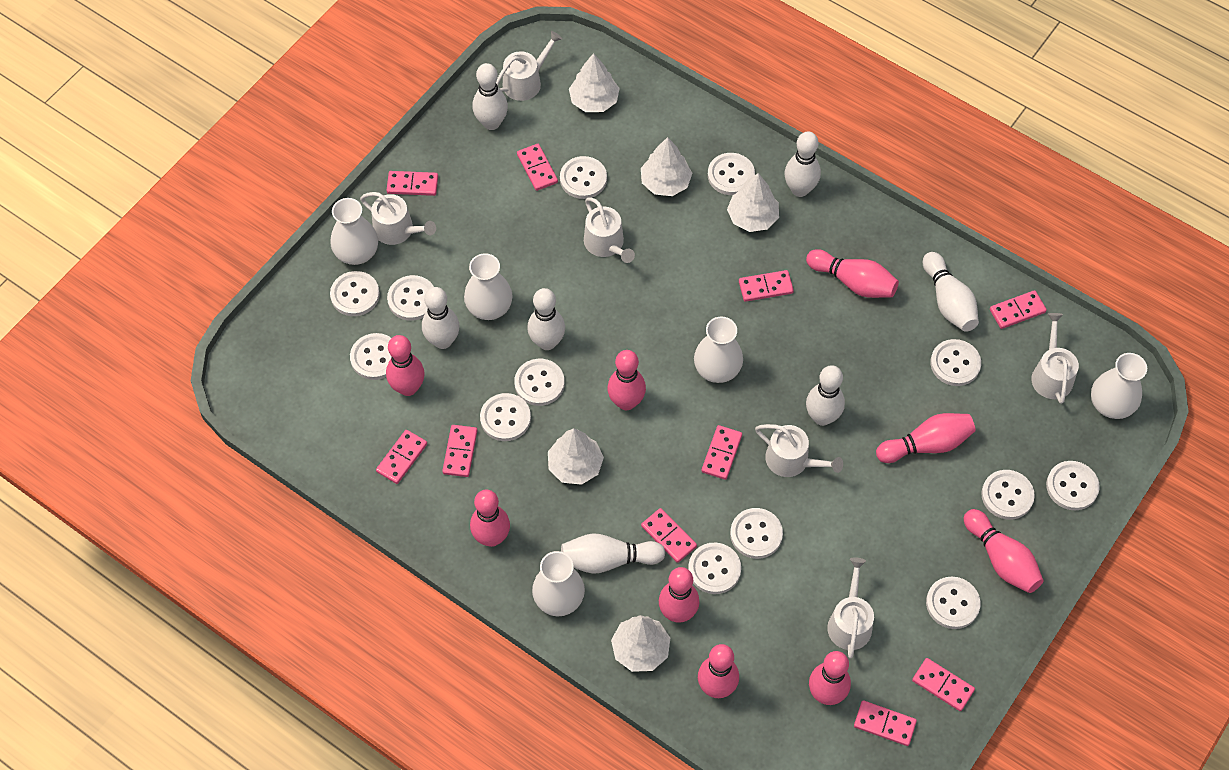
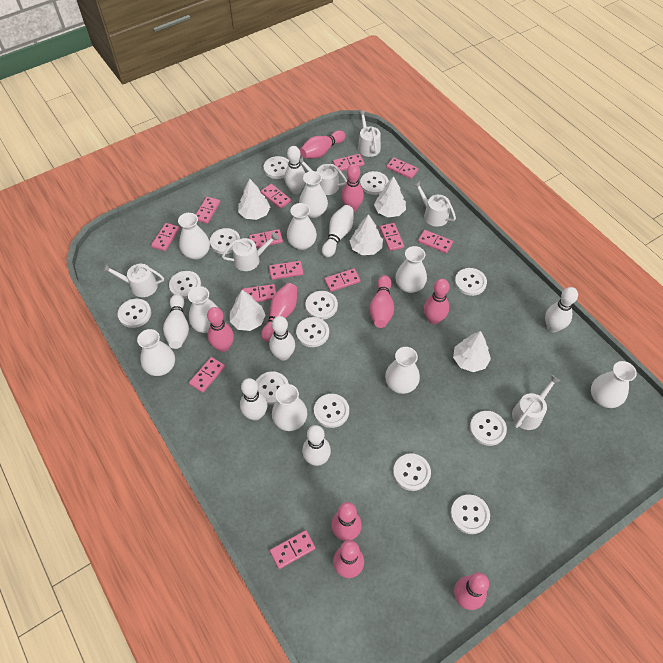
pink domino: 10 -> 13
white vase: 5 -> 9

